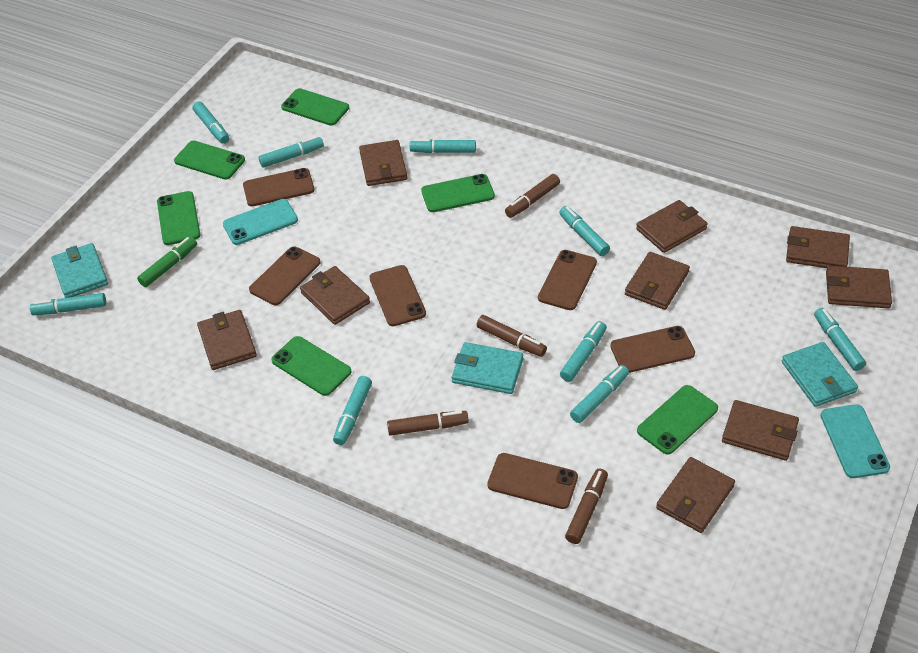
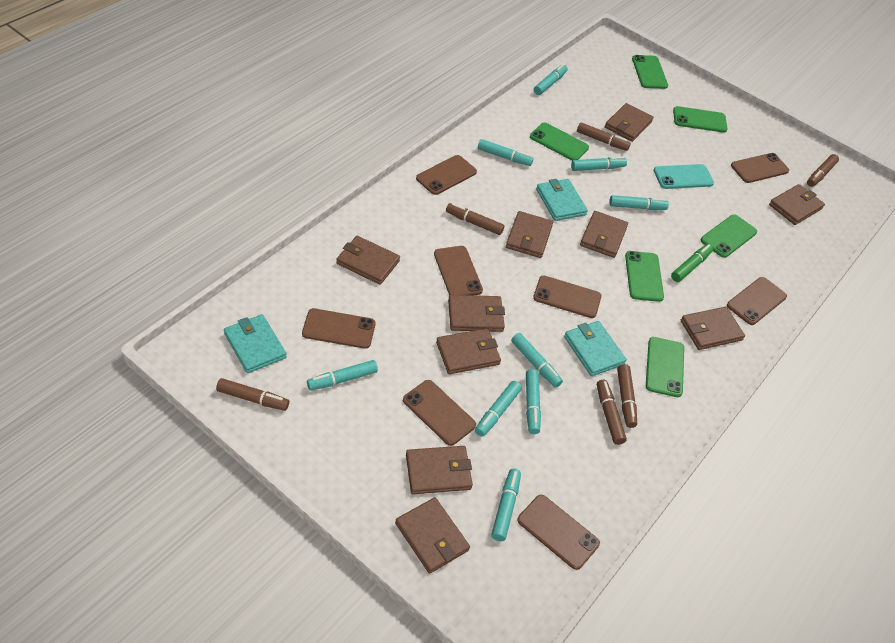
brown marker: 4 -> 6
brown phone: 6 -> 8
brown wallet: 9 -> 10
turquoise phone: 2 -> 1

